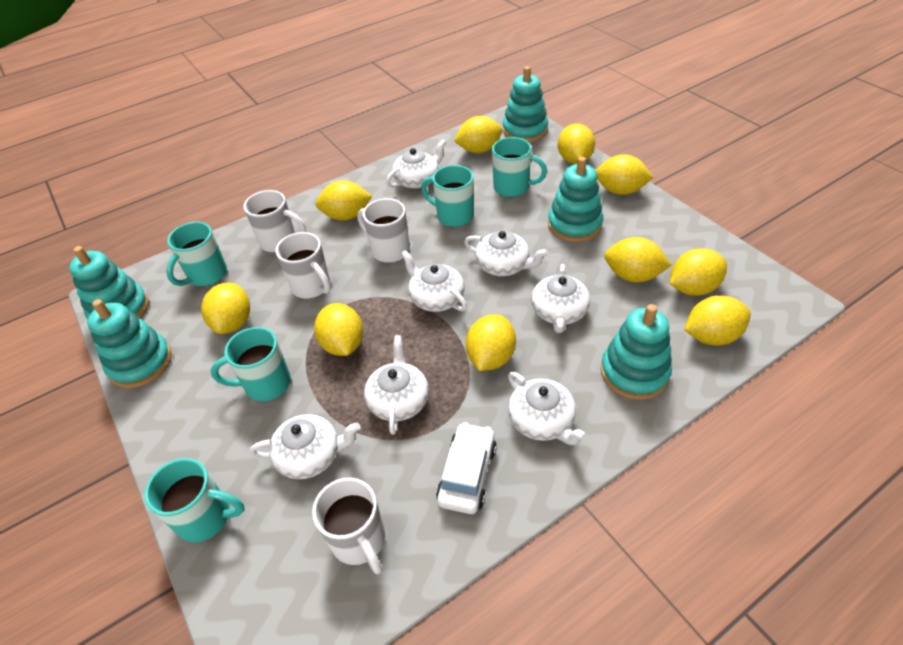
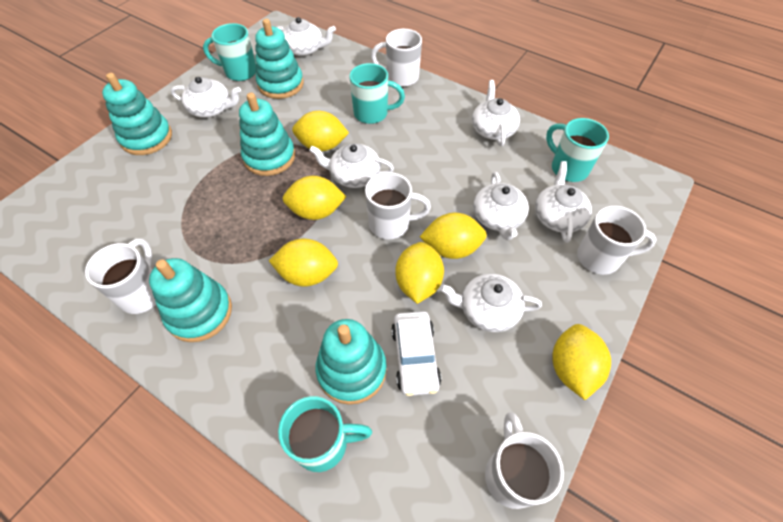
turquoise mug: 5 -> 4
white mug: 4 -> 5
yellow lemon: 10 -> 6

